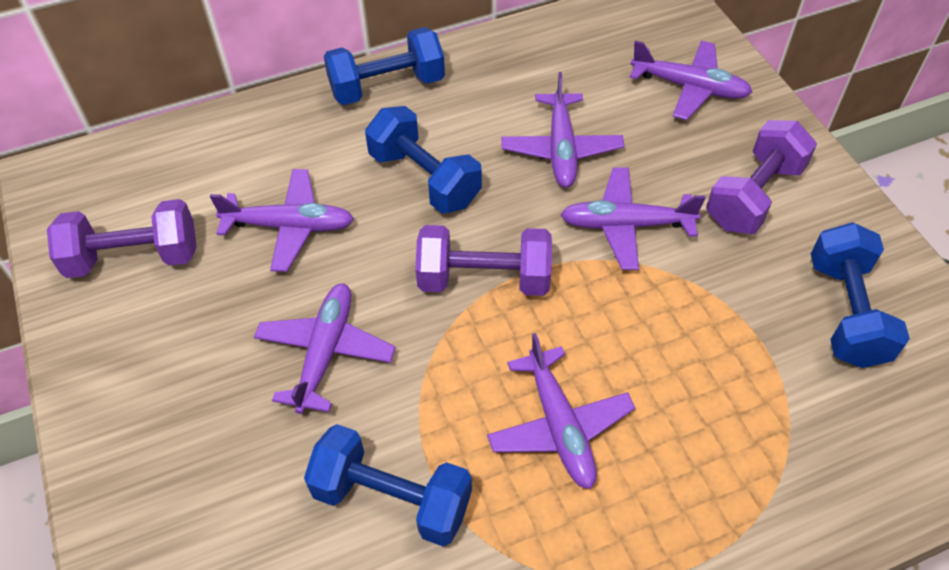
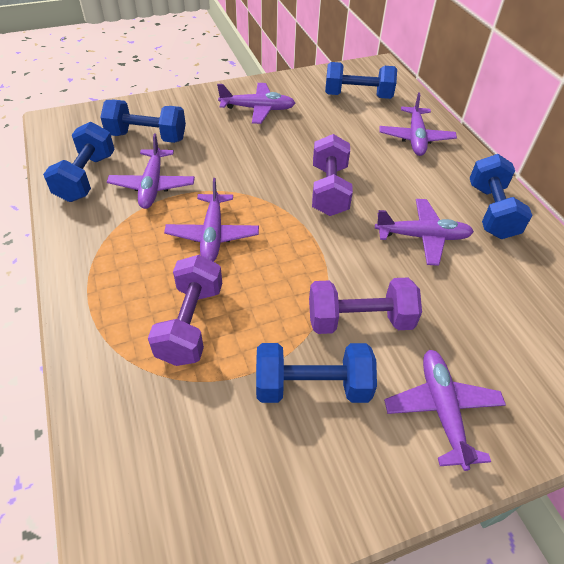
blue dumbbell: 4 -> 5

